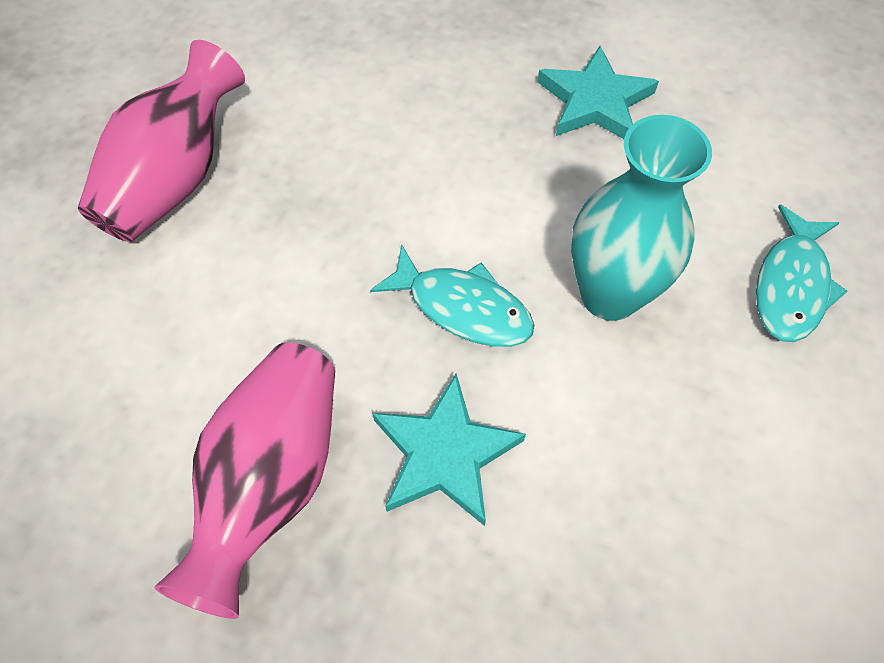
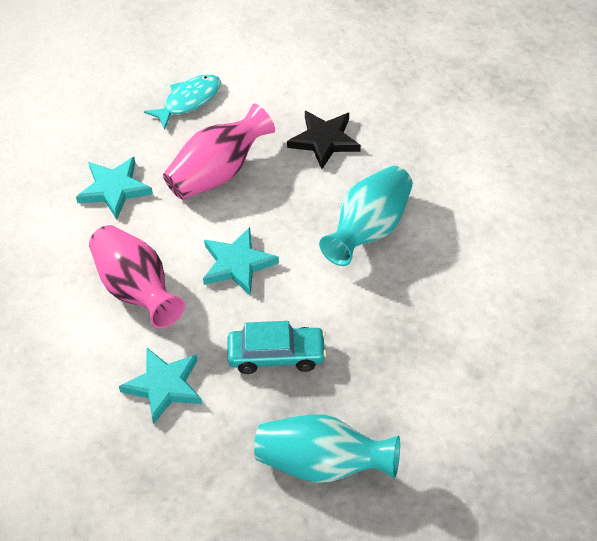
black star: 0 -> 1
turquoise car: 0 -> 1
turquoise fish: 2 -> 1
turquoise star: 2 -> 3
turquoise vase: 1 -> 2

